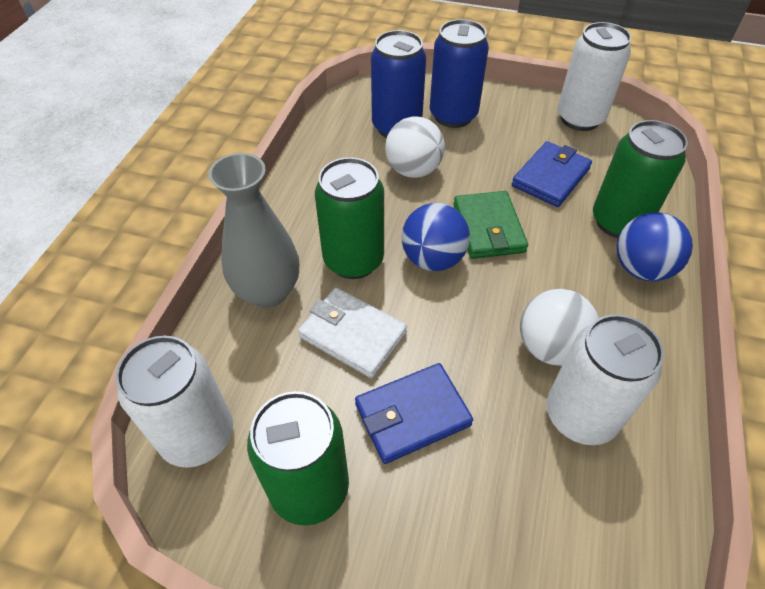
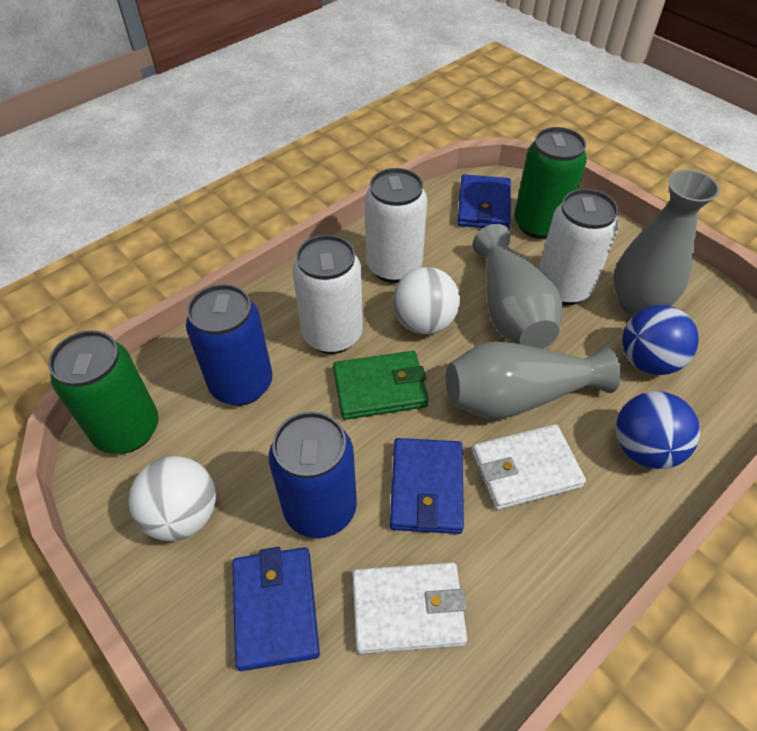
blue wallet: 2 -> 3
green can: 3 -> 2
grey vase: 1 -> 3
white wallet: 1 -> 2

